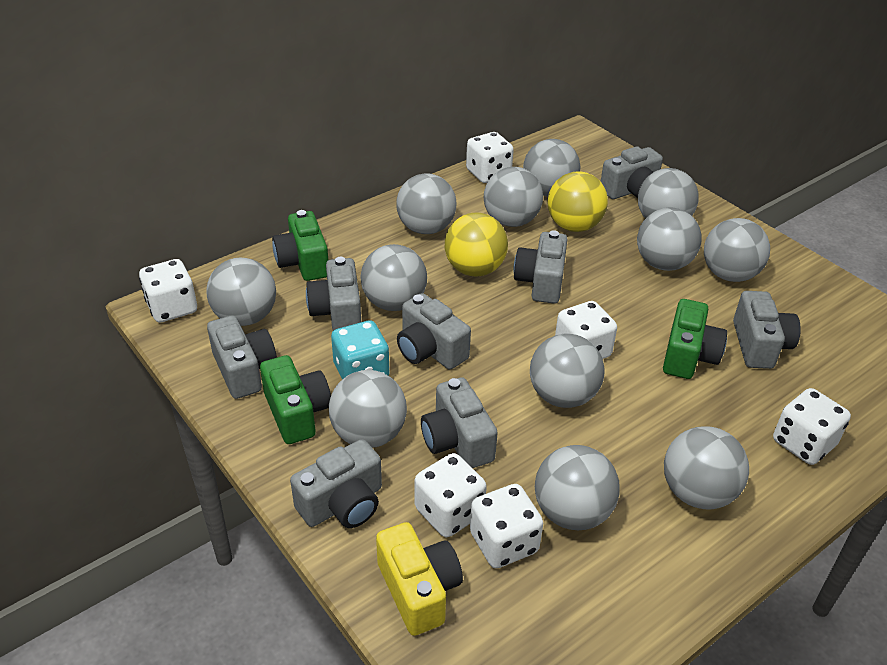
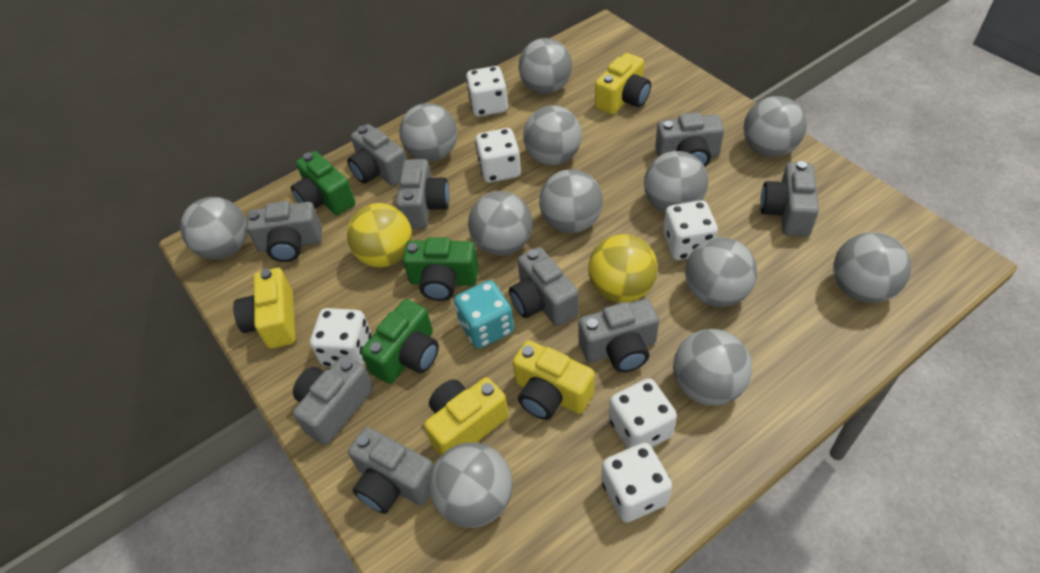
grey camera: 8 -> 9
yellow camera: 1 -> 4

